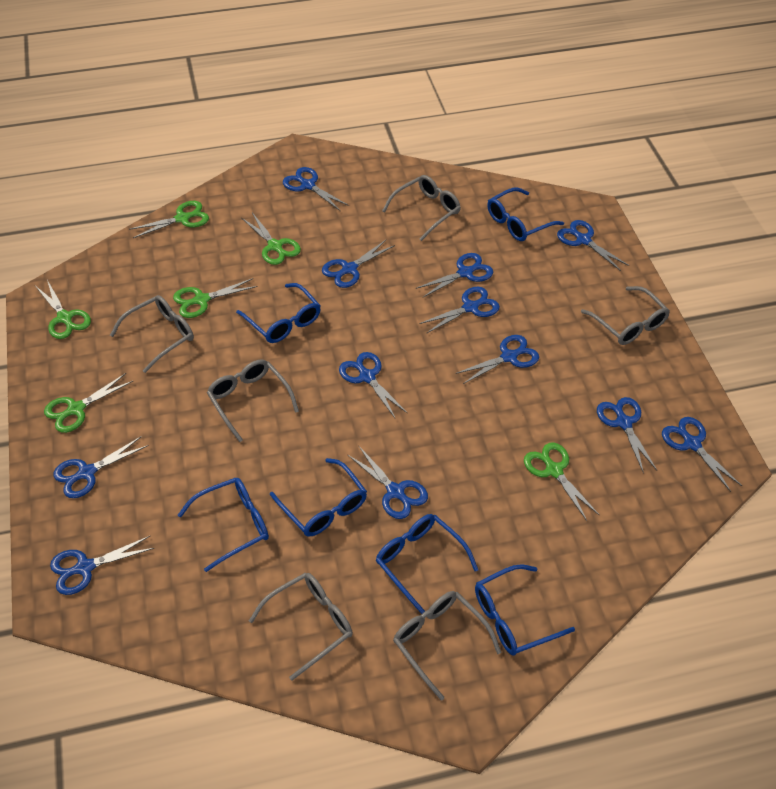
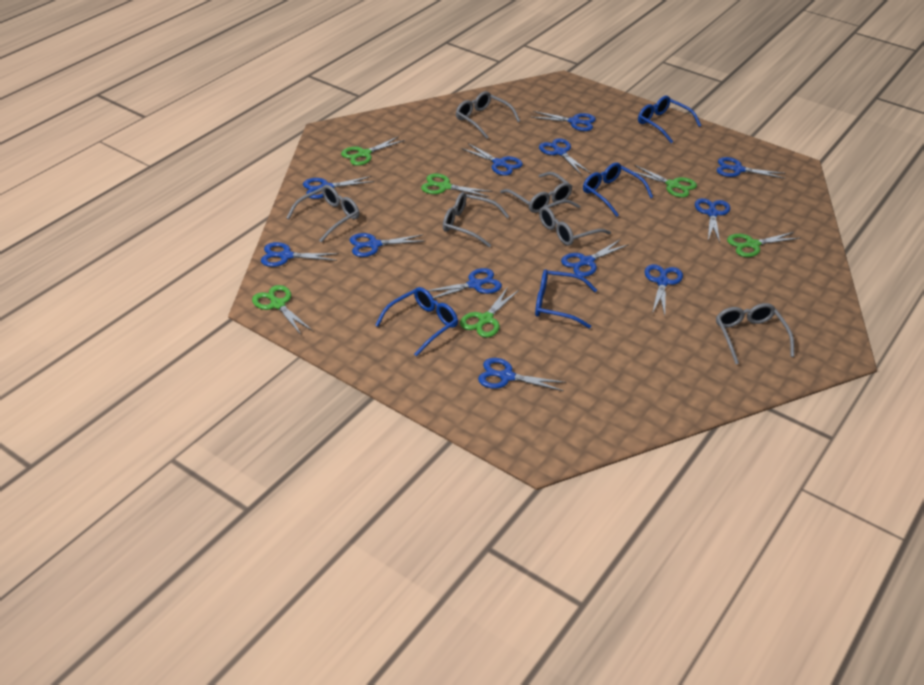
blue glasses: 6 -> 4

